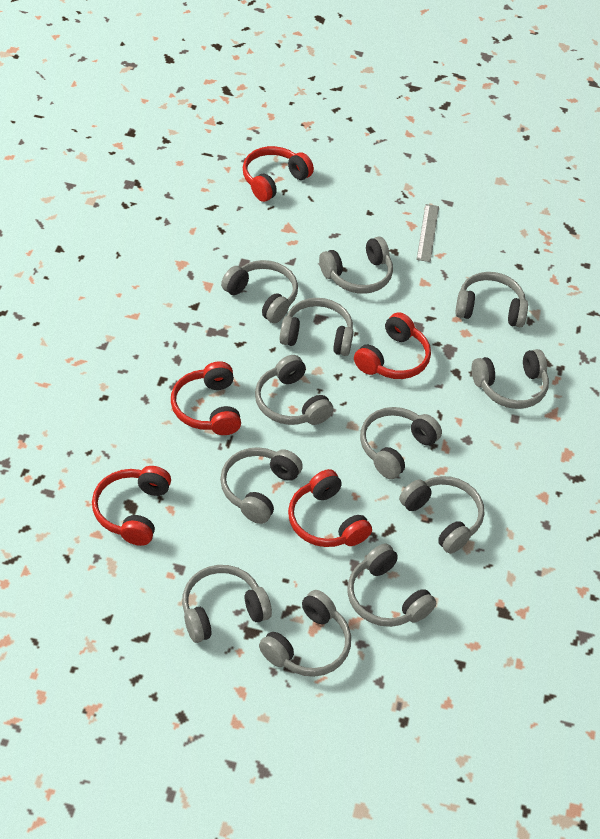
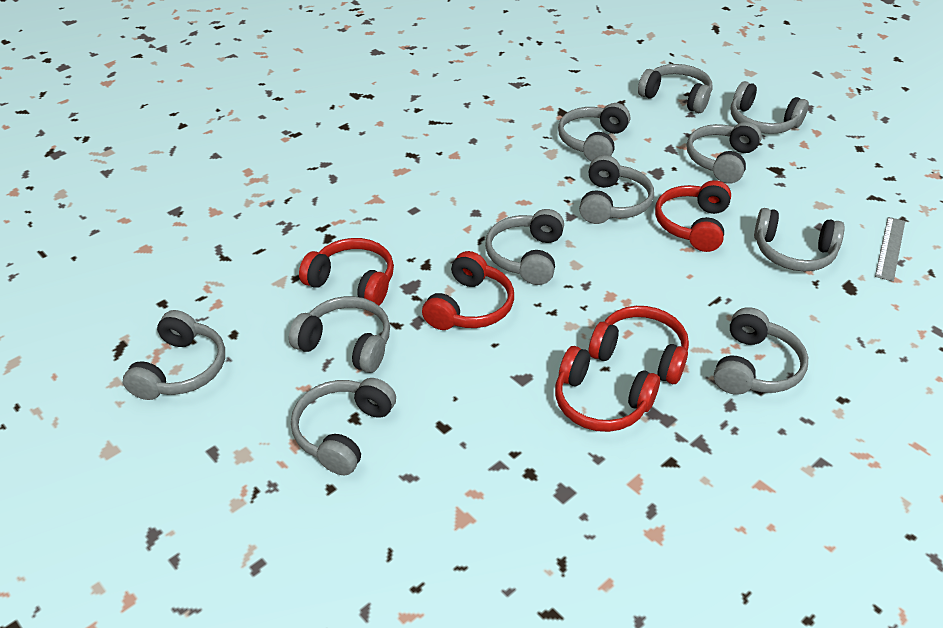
grey headphones: 12 -> 11

